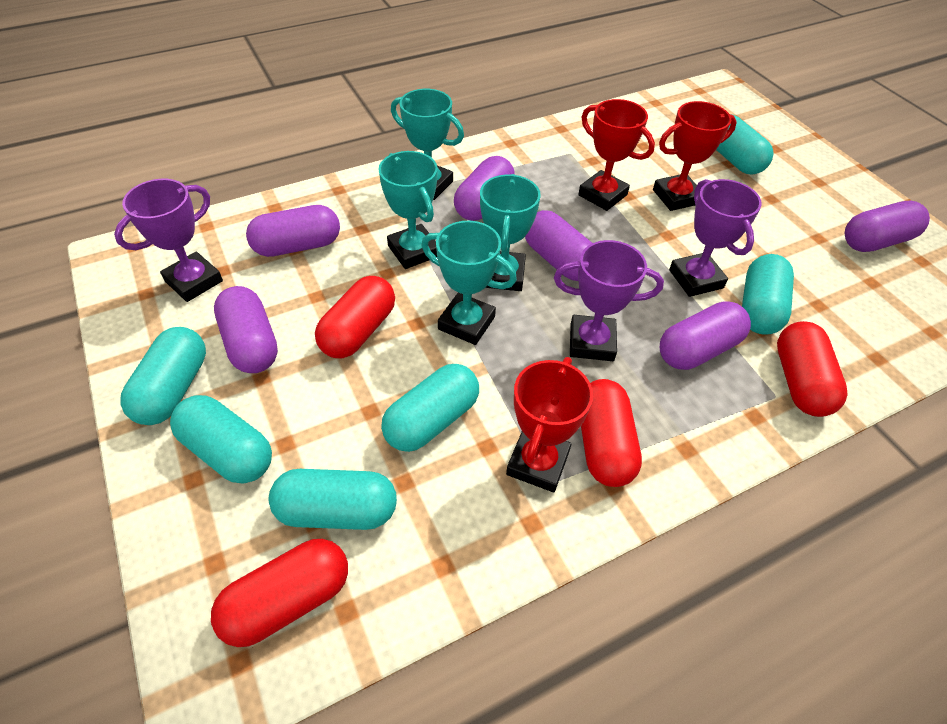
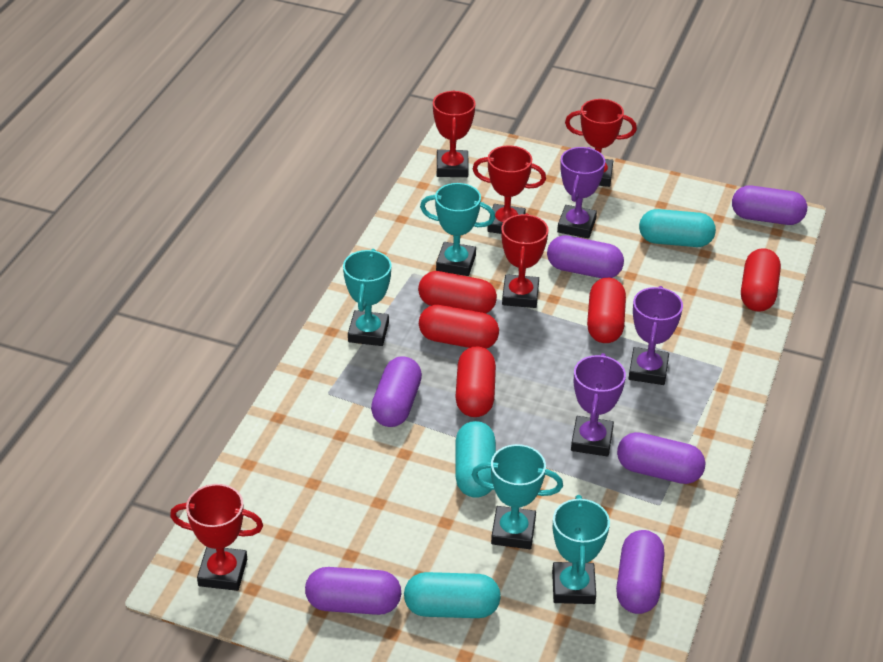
red capsule: 4 -> 5
red trophy: 3 -> 5
turquoise capsule: 6 -> 3

